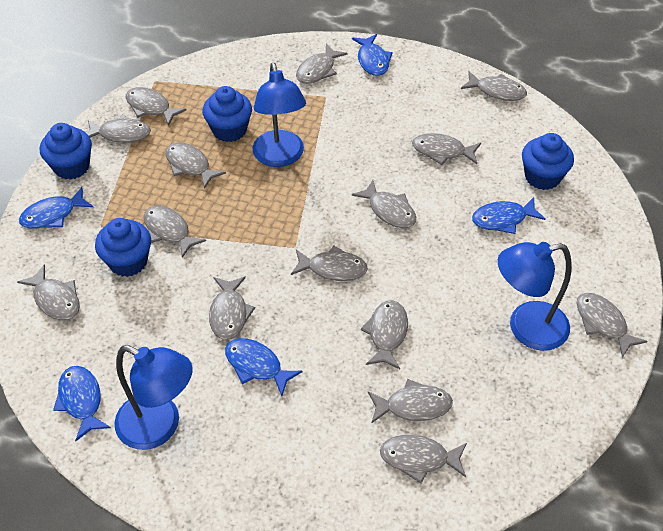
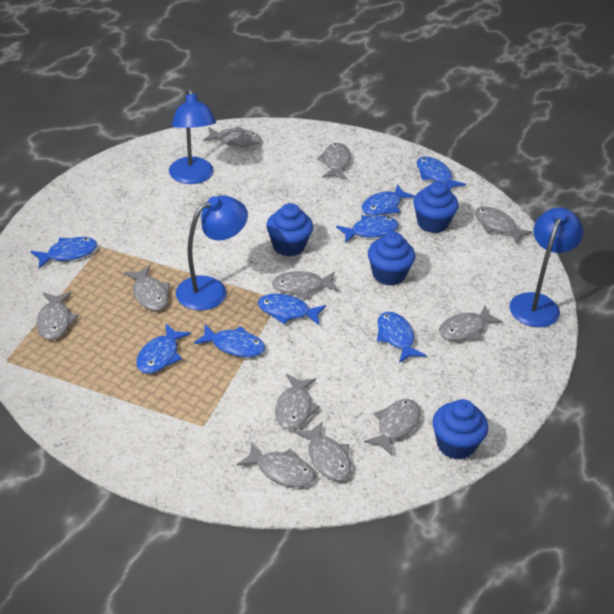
blue fish: 5 -> 8
grey fish: 15 -> 11

